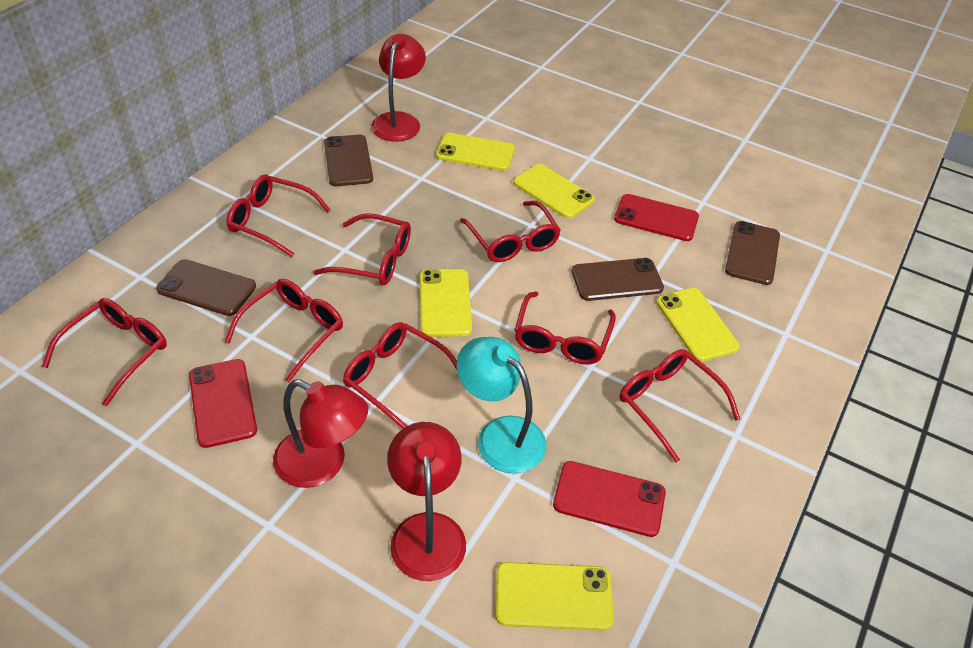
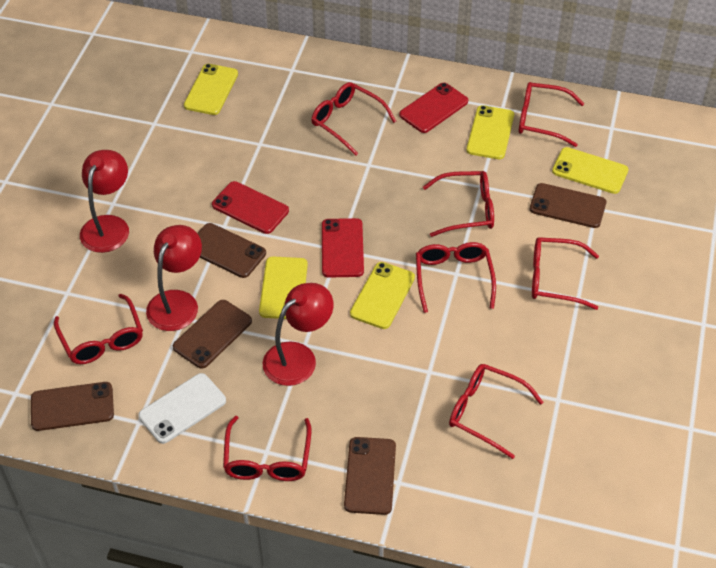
brown phone: 4 -> 5
turquoise lamp: 1 -> 0
white phone: 0 -> 1

